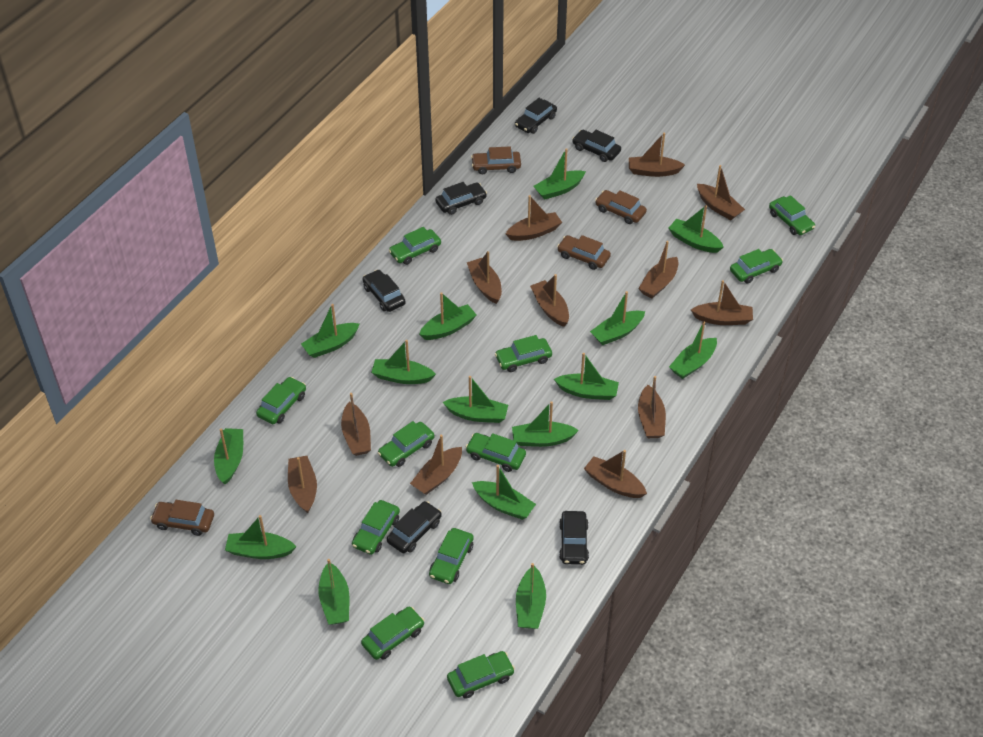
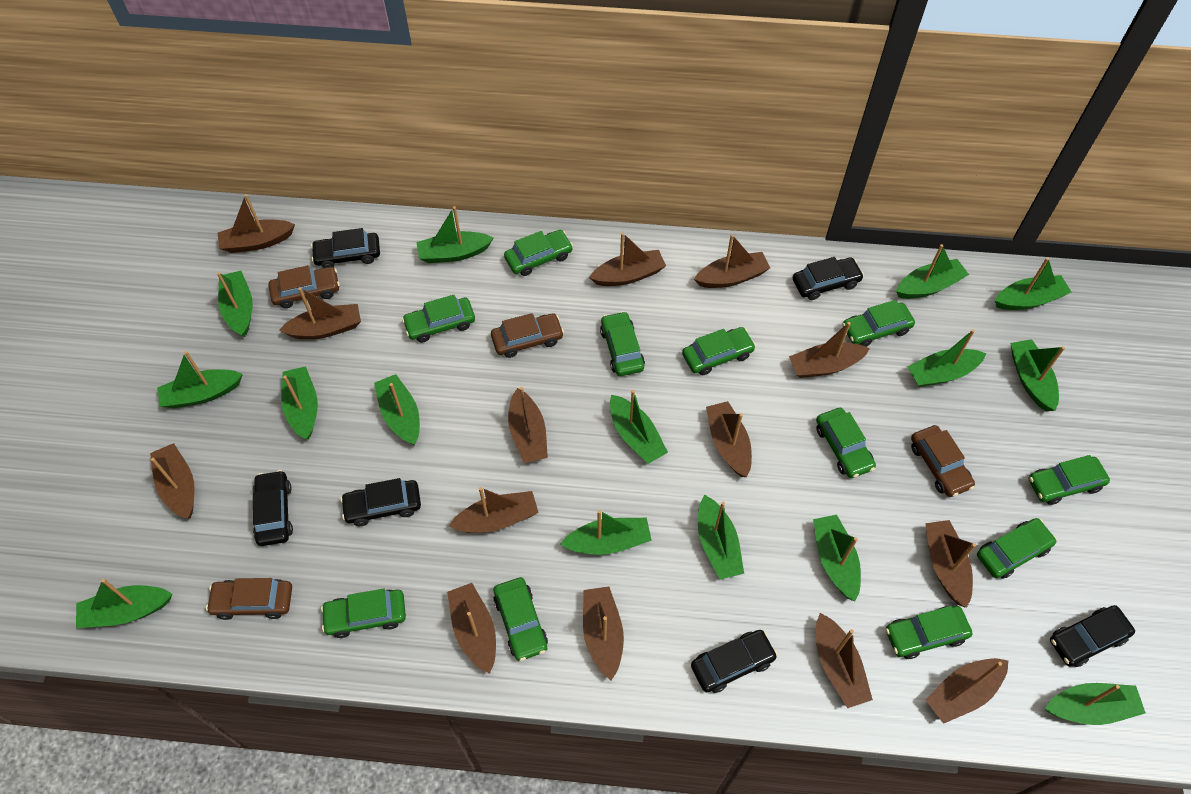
brown boat: 12 -> 14

